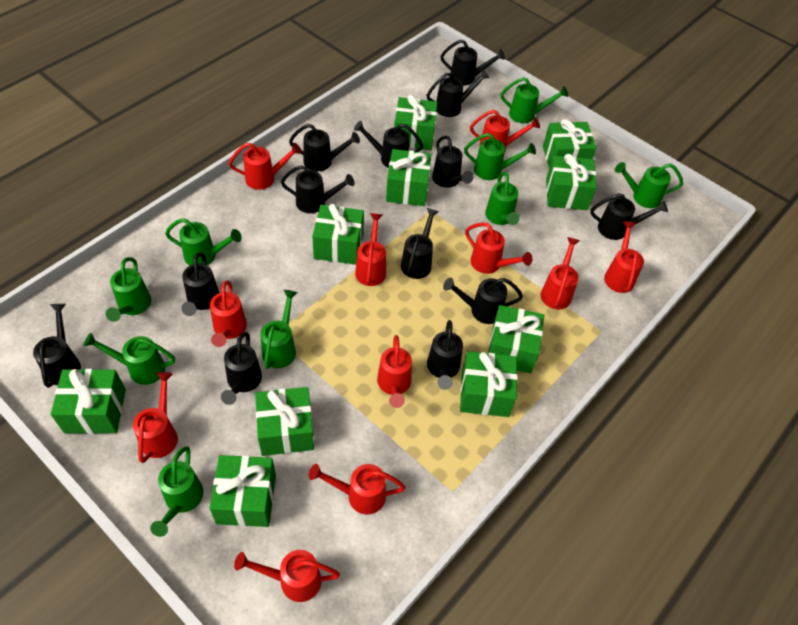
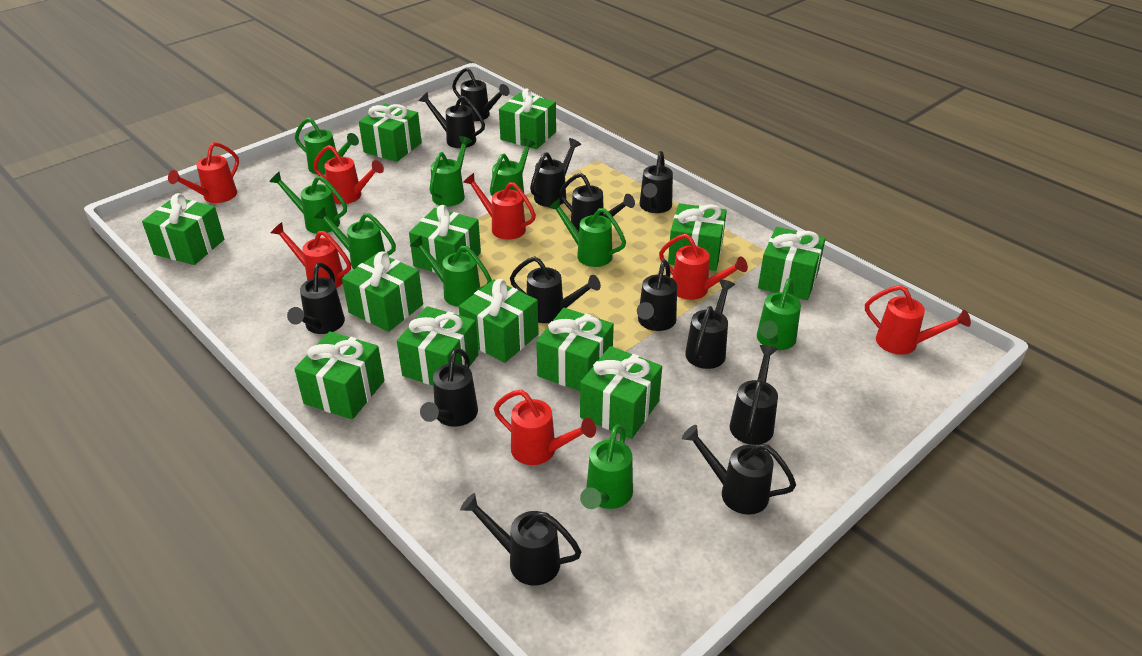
green gift: 10 -> 12
red watering can: 11 -> 7

